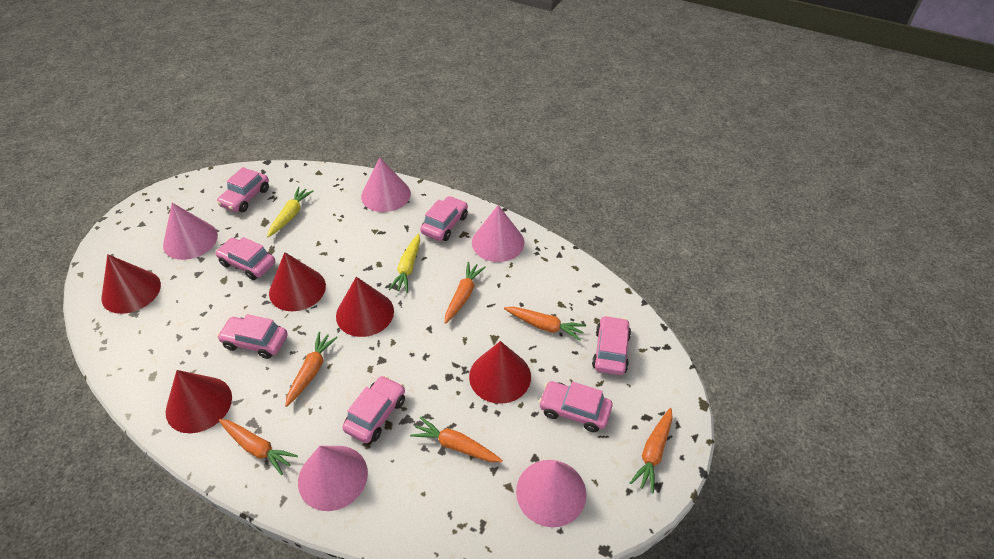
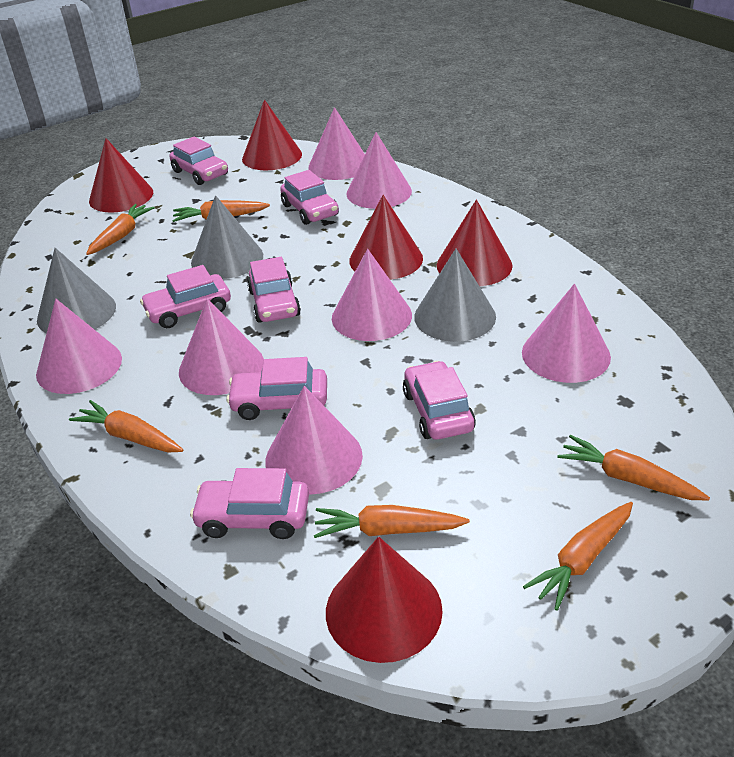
grey cone: 0 -> 3
pink cone: 5 -> 7
yellow carrot: 2 -> 0

